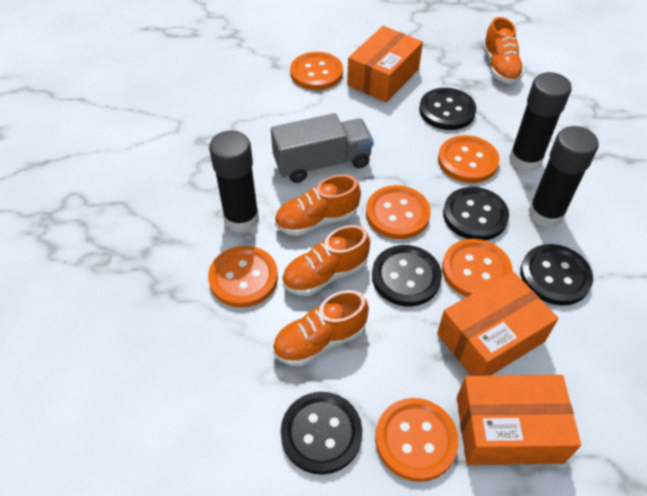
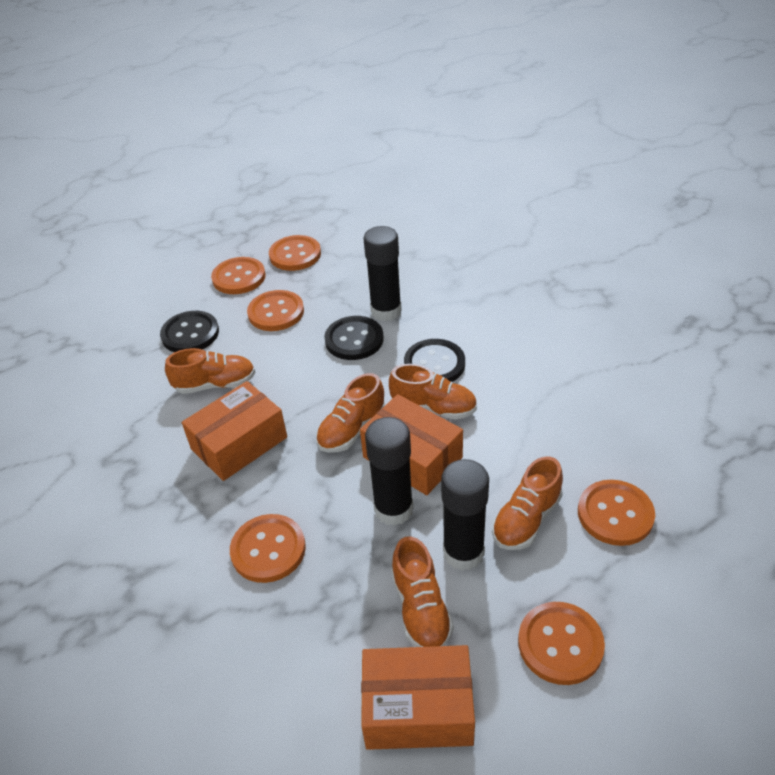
black button: 5 -> 3
grey truck: 1 -> 0
orange shoe: 4 -> 5

